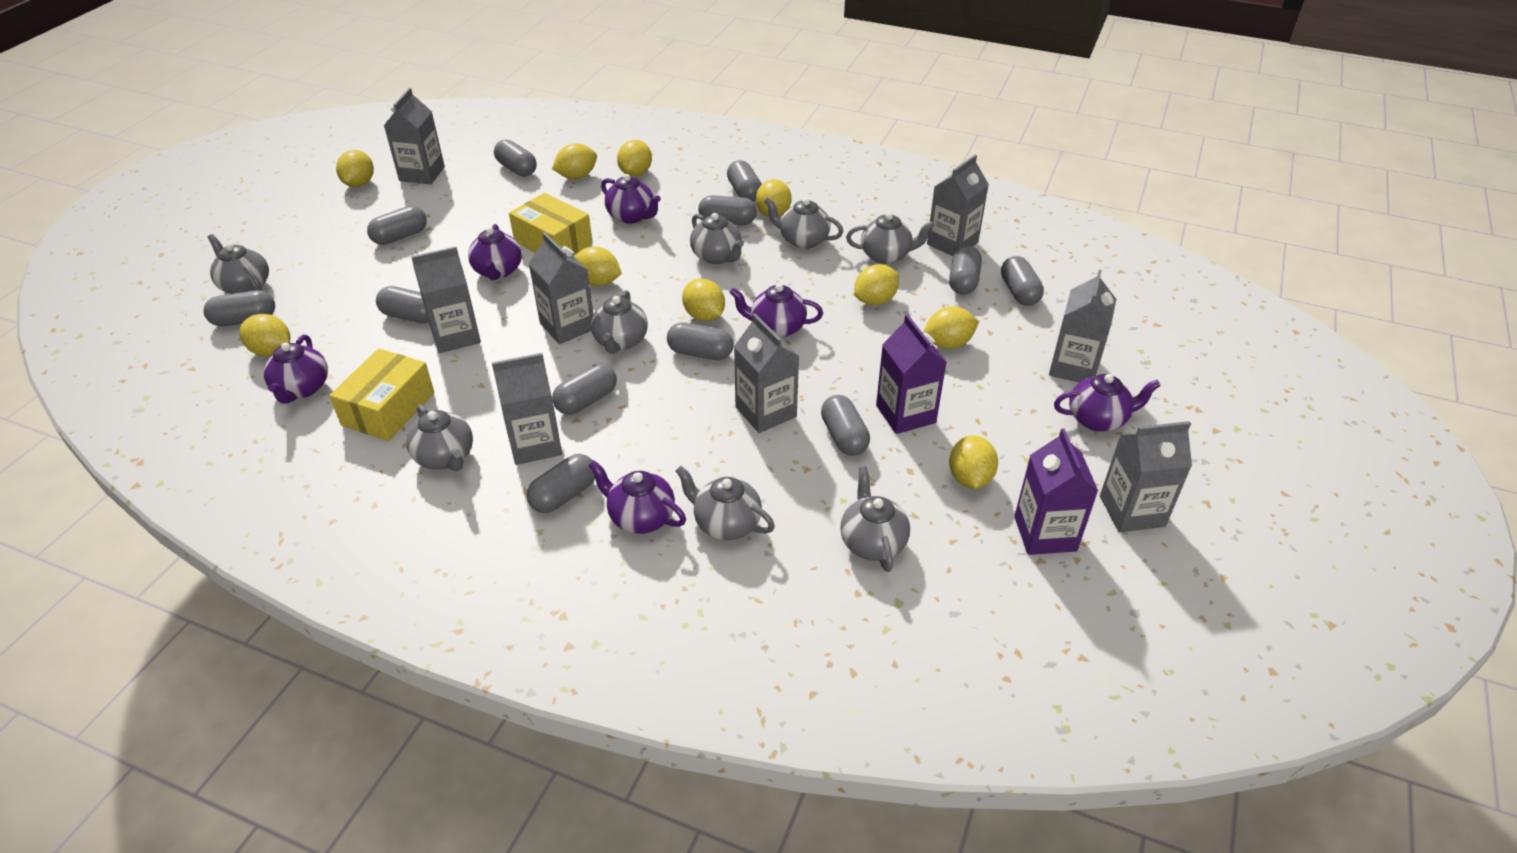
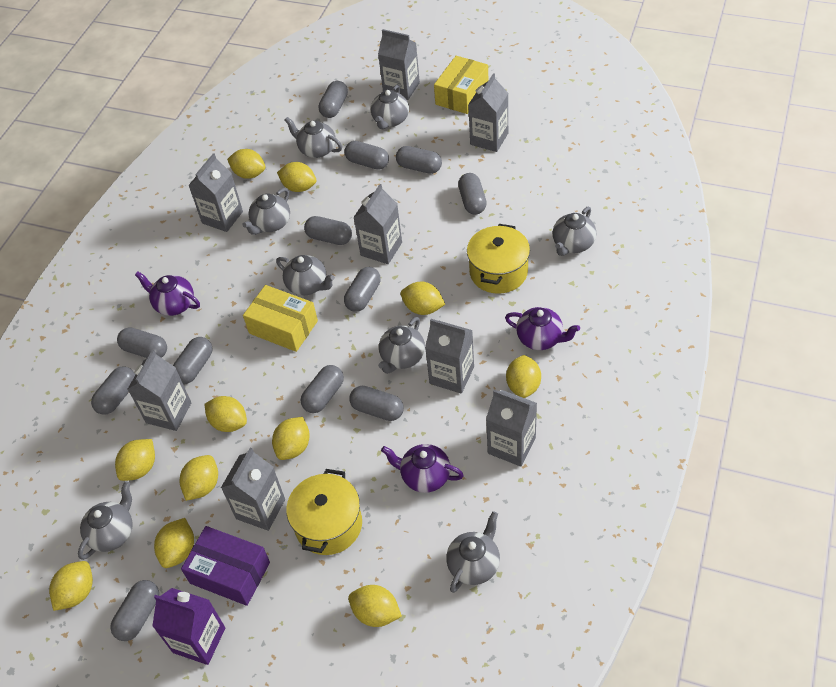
purple box: 0 -> 1
purple carton: 2 -> 1
purple teapot: 6 -> 3
yellow lemon: 10 -> 11
yellow pot: 0 -> 2

